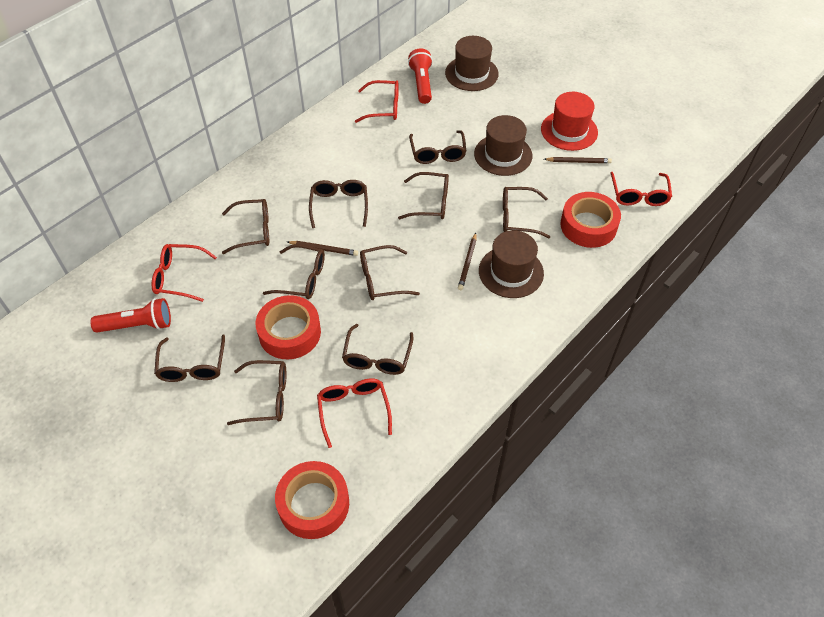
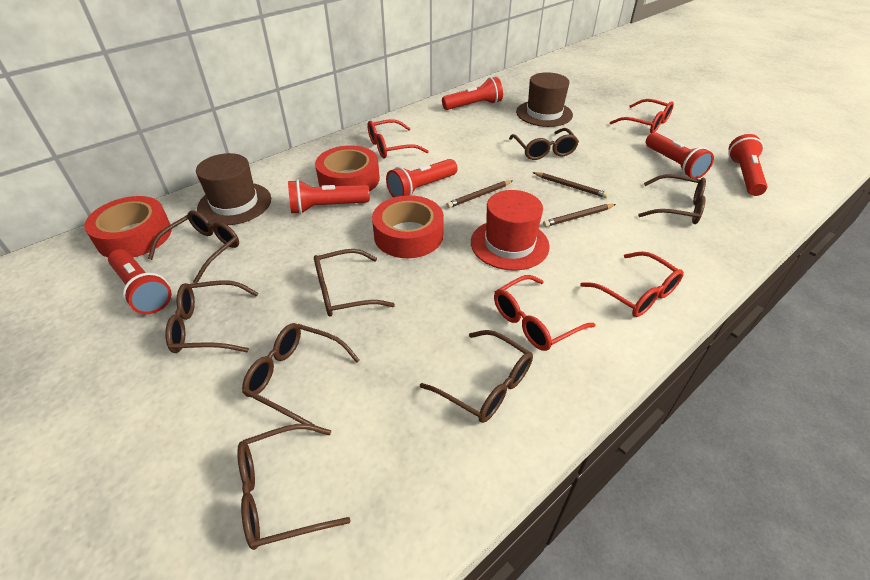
brown glasses: 10 -> 8
brown hat: 3 -> 2
red flashlight: 2 -> 6

